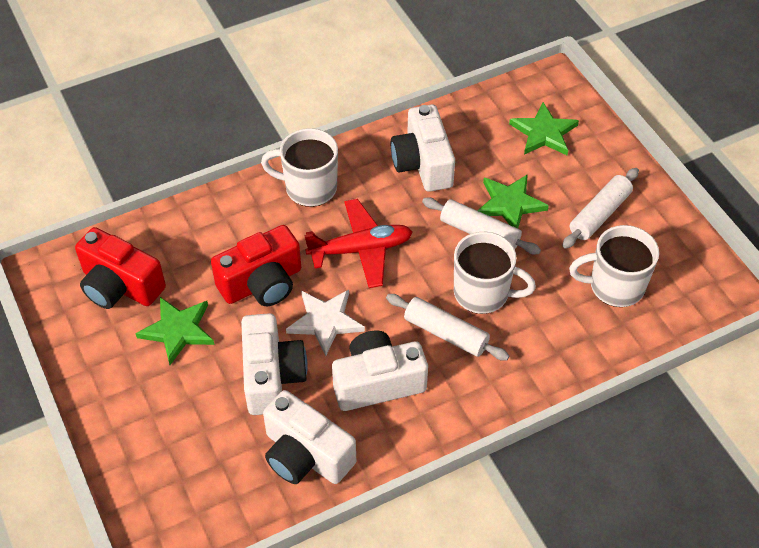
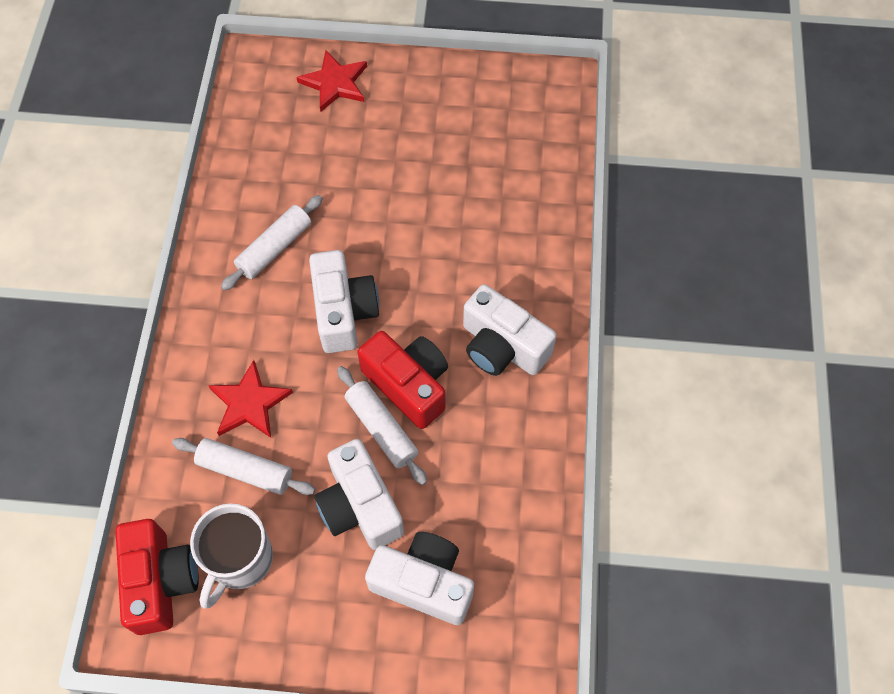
green star: 3 -> 0
red plane: 1 -> 0
red star: 0 -> 2
white mug: 3 -> 1
white star: 1 -> 0

